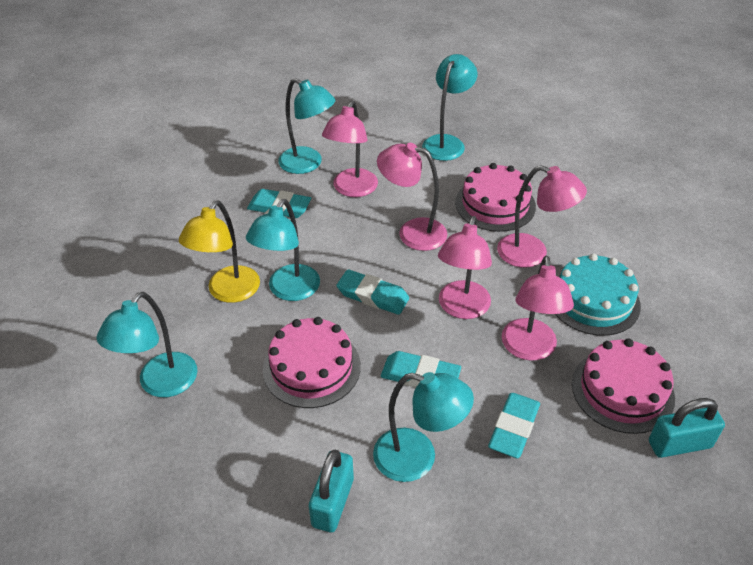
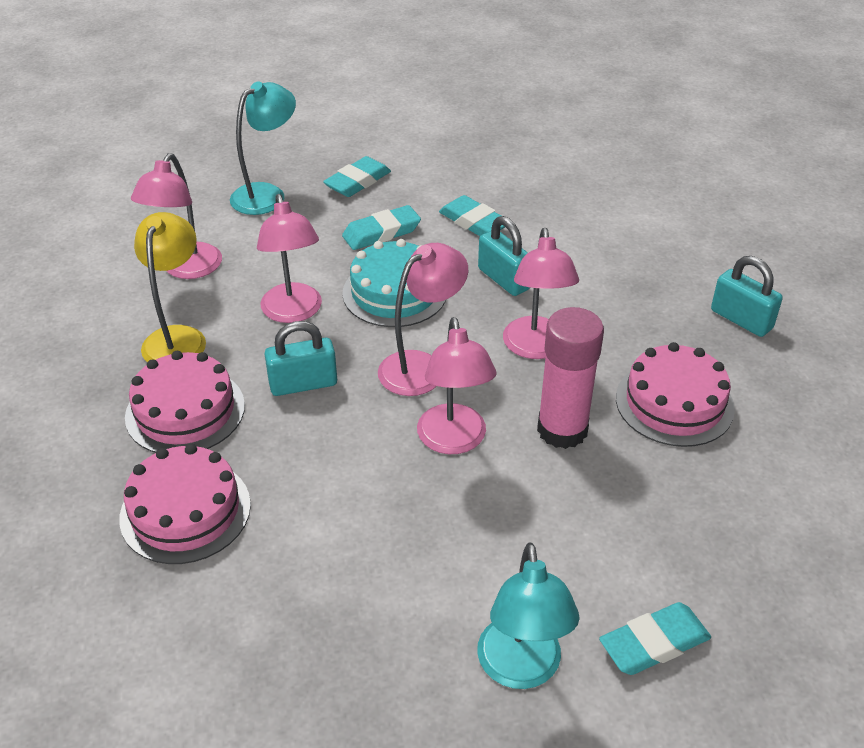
pink glue stick: 0 -> 1
turquoise lamp: 5 -> 2
turquoise padlock: 2 -> 3

